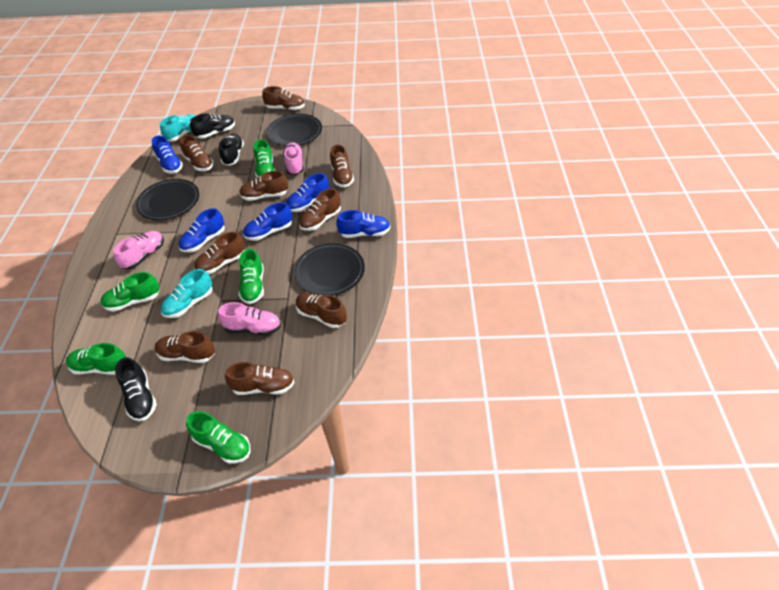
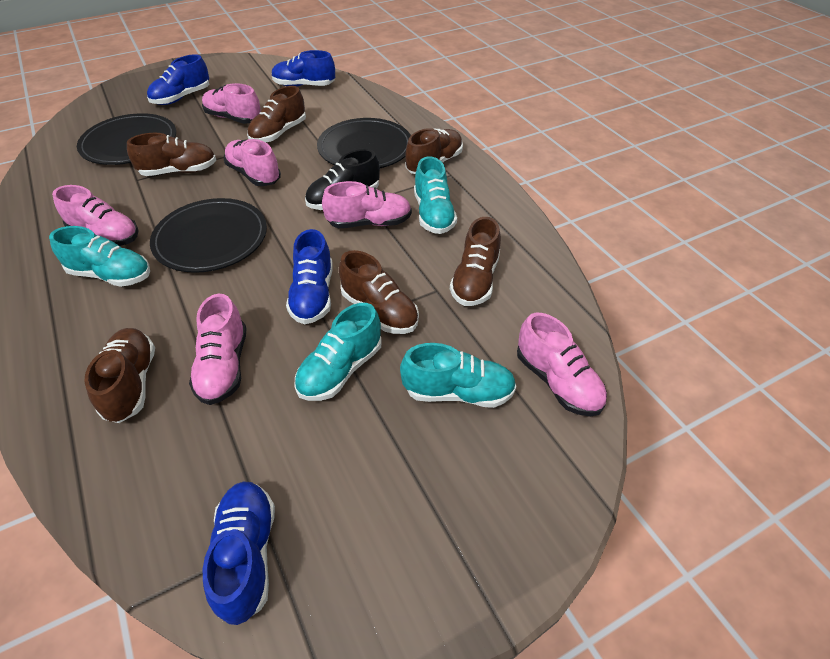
black shoe: 3 -> 1
blue shoe: 5 -> 4
brown shoe: 9 -> 6
green shoe: 5 -> 0
pink shoe: 3 -> 6
turquoise shoe: 2 -> 4

